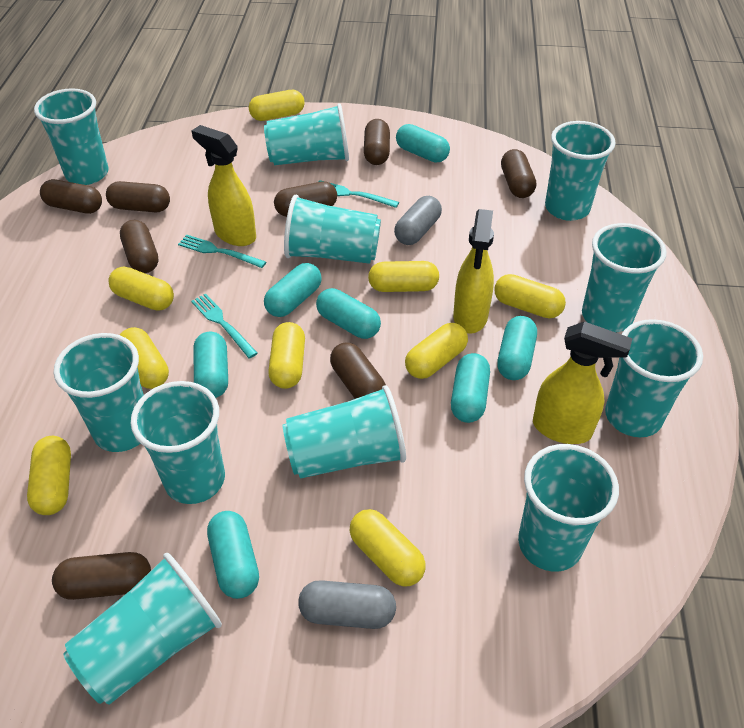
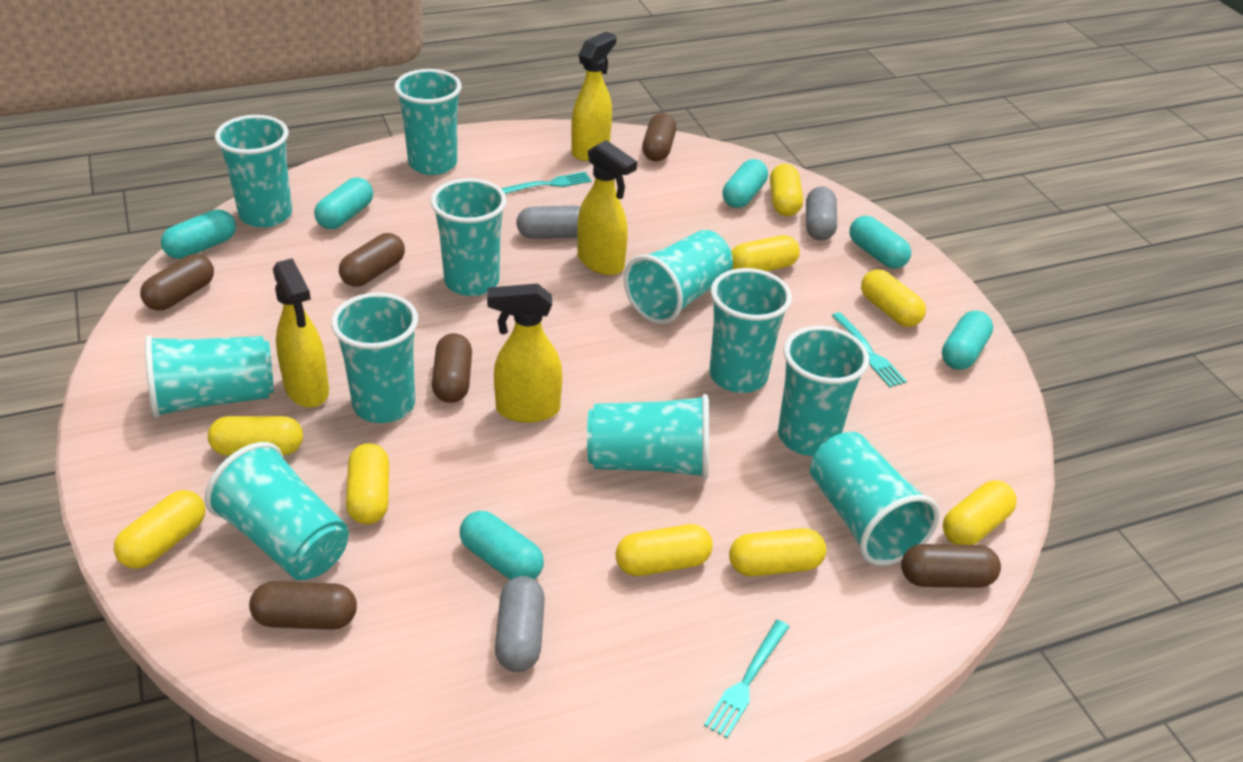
brown capsule: 8 -> 6
grey capsule: 2 -> 3
turquoise capsule: 7 -> 6
yellow spray bottle: 3 -> 4

